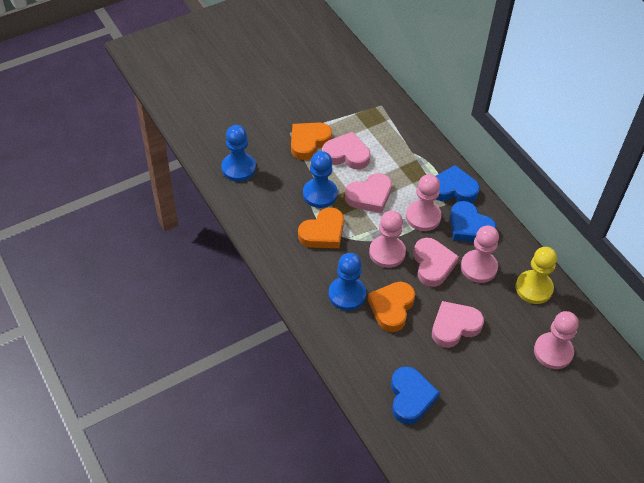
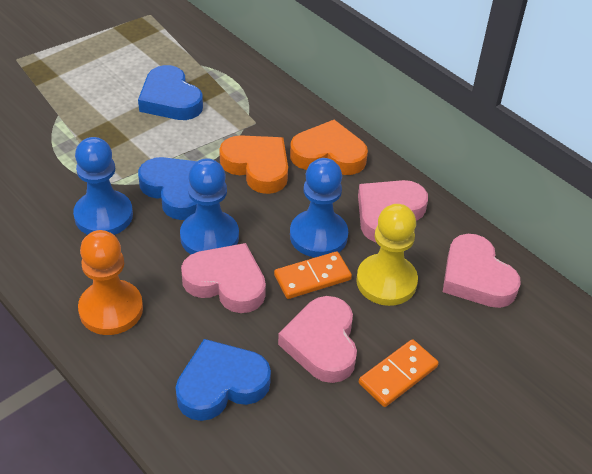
orange domino: 0 -> 2
orange heart: 3 -> 2
orange pawn: 0 -> 1
pink pawn: 4 -> 0

